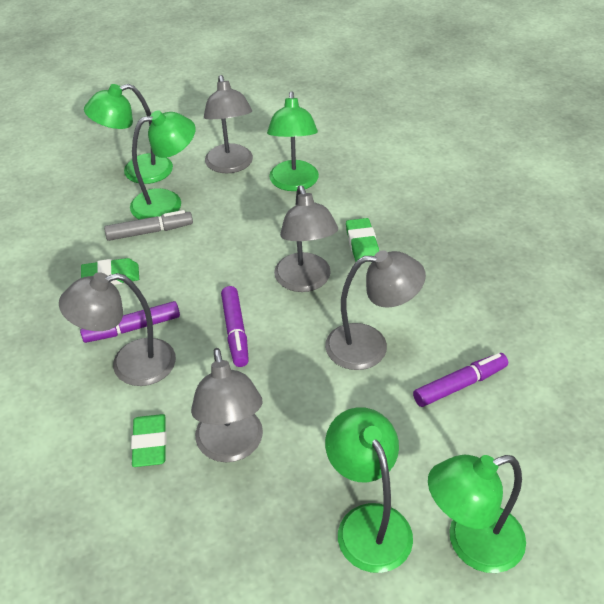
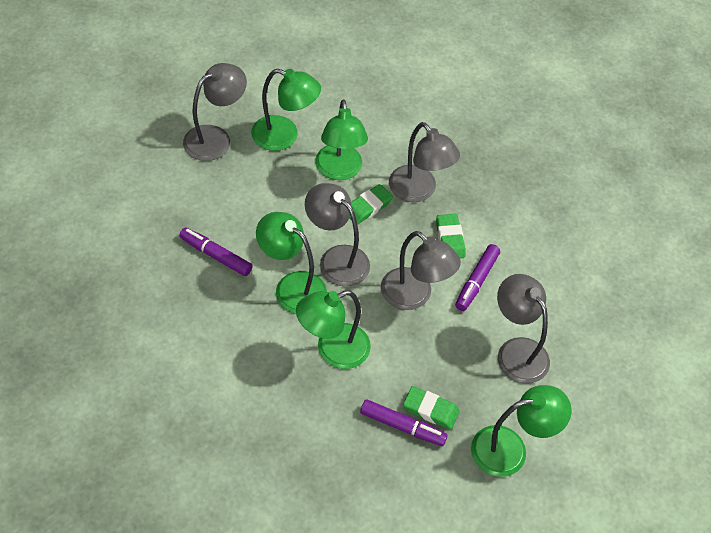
grey marker: 1 -> 0

